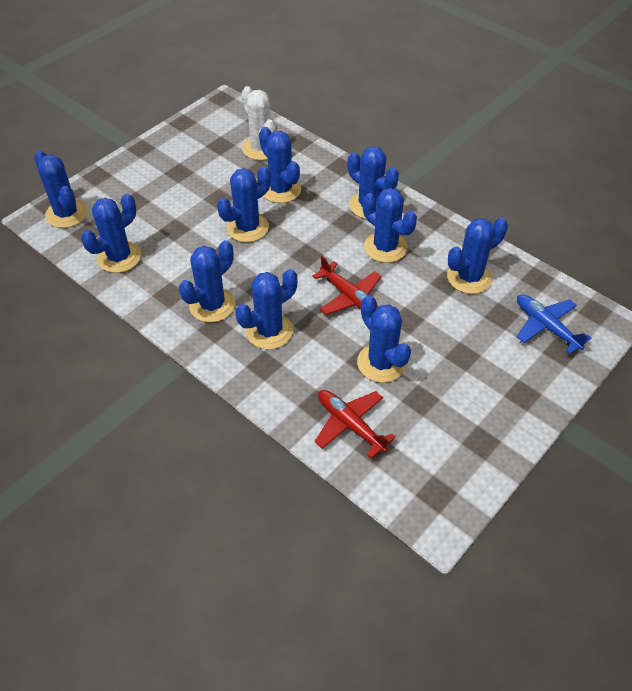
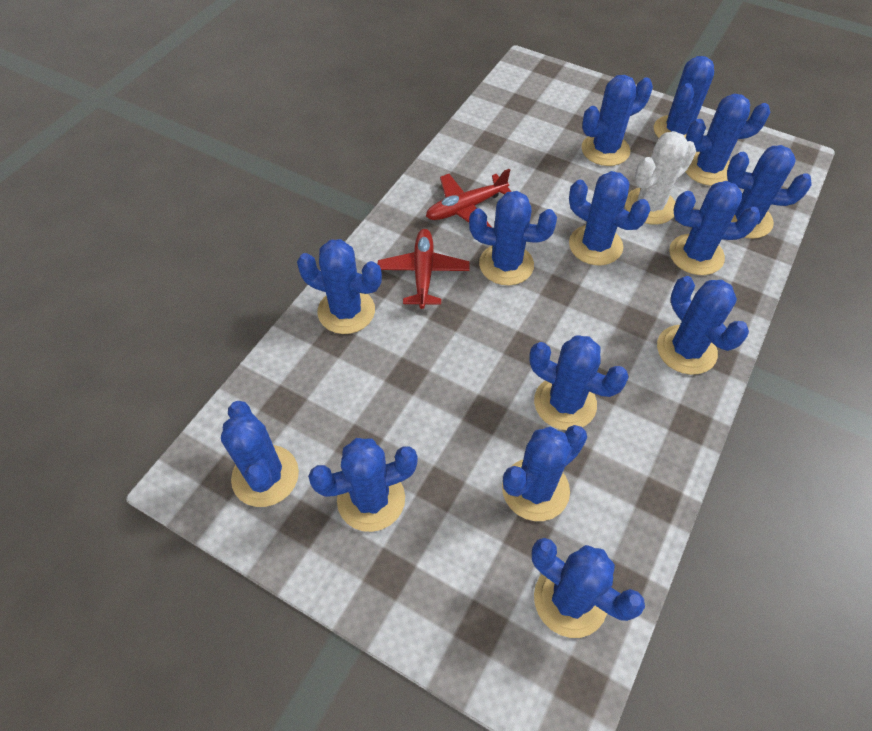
blue cactus: 10 -> 14
blue plane: 1 -> 0

